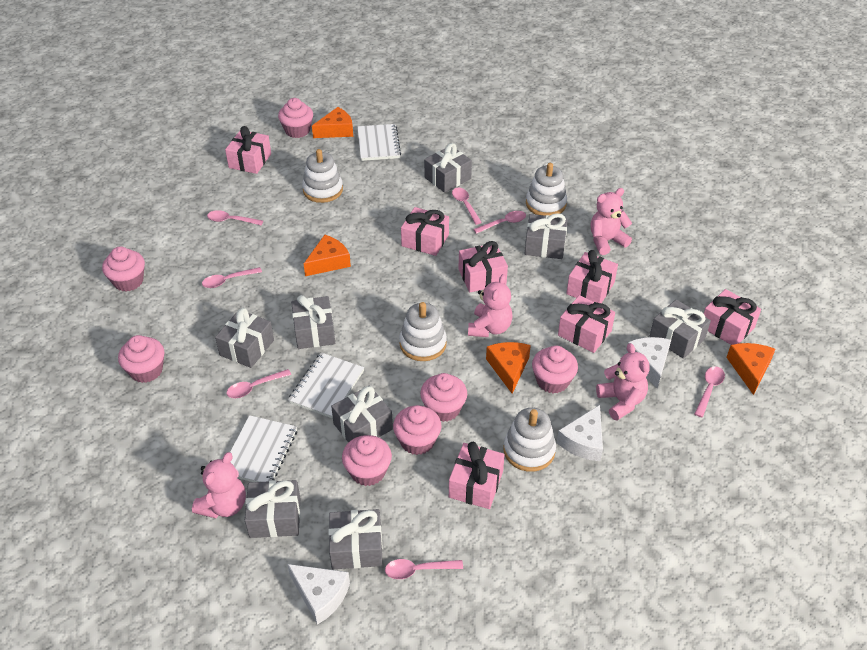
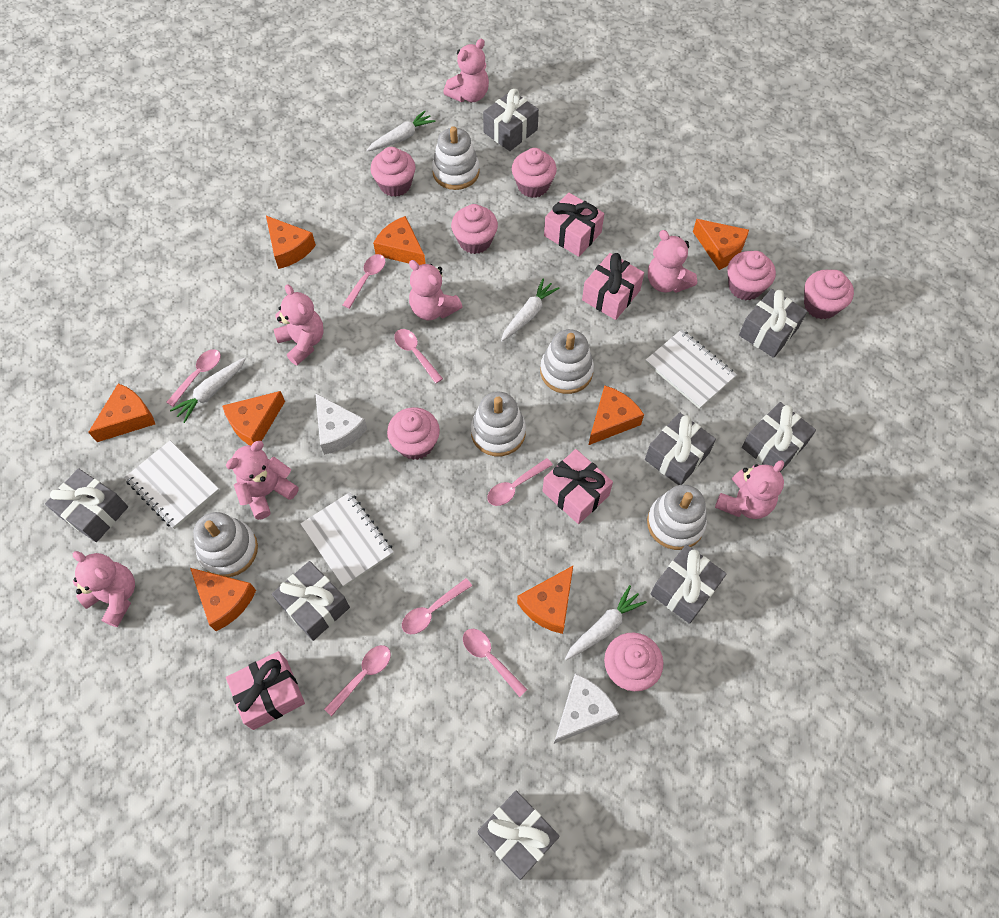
orange cheese: 4 -> 8
pink gift: 7 -> 4
pink teddy bear: 4 -> 7
white carrot: 0 -> 4
white cheese: 3 -> 2
white stacking toy: 4 -> 5

